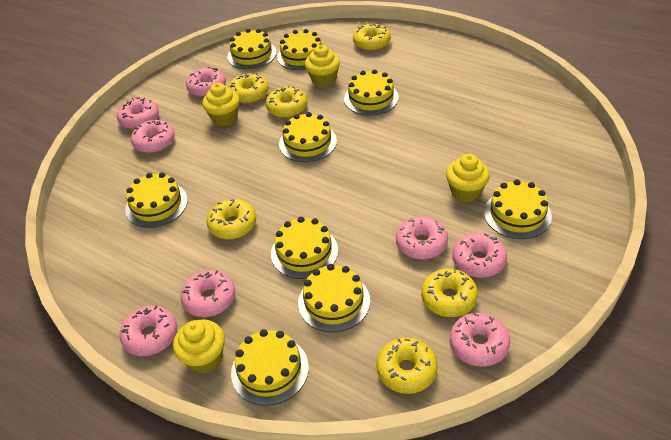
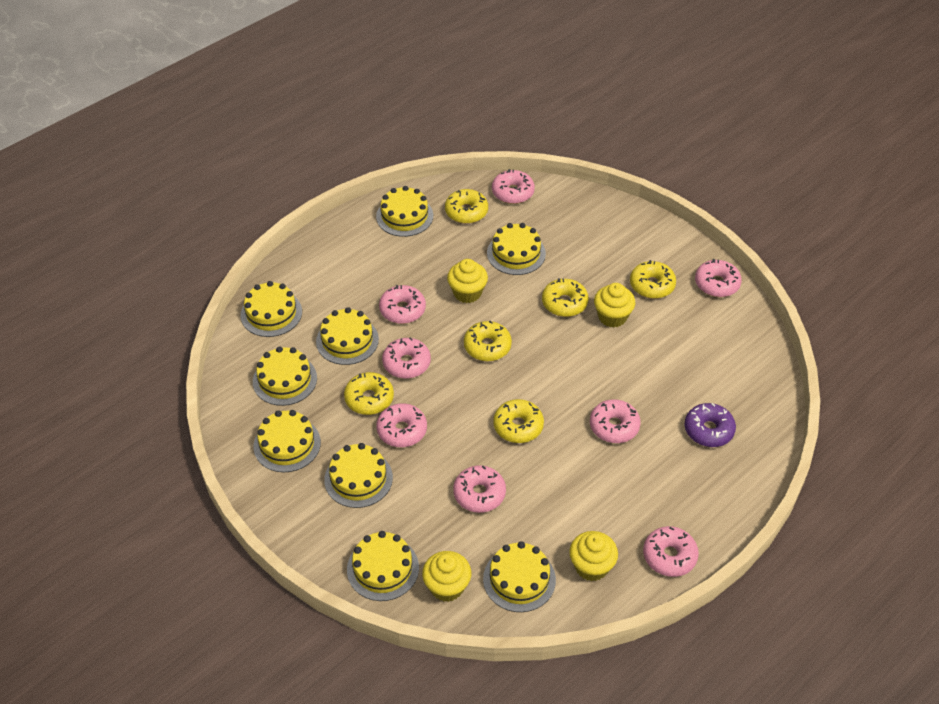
purple donut: 0 -> 1

